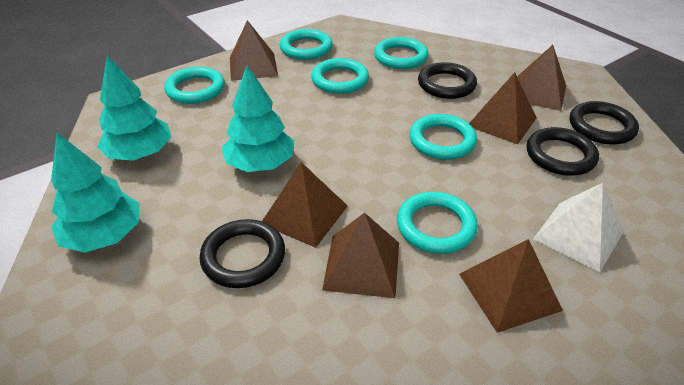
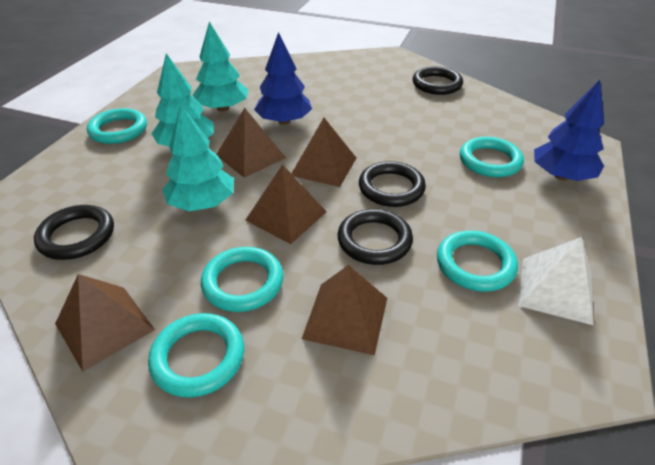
blue tree: 0 -> 2
brown pyramid: 6 -> 5
turquoise ring: 6 -> 5

